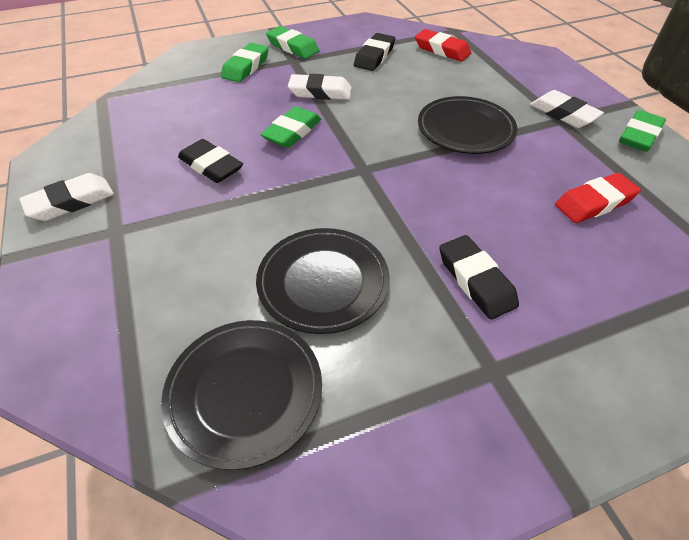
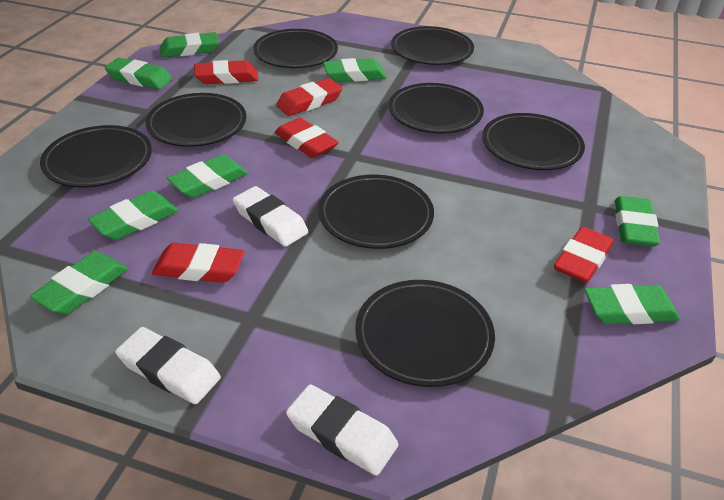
black eraser: 3 -> 0
black plate: 3 -> 8
green eraser: 4 -> 8
red eraser: 2 -> 5

